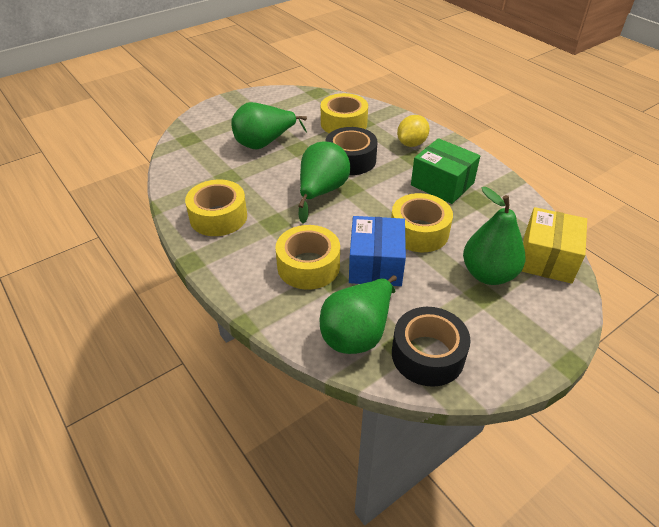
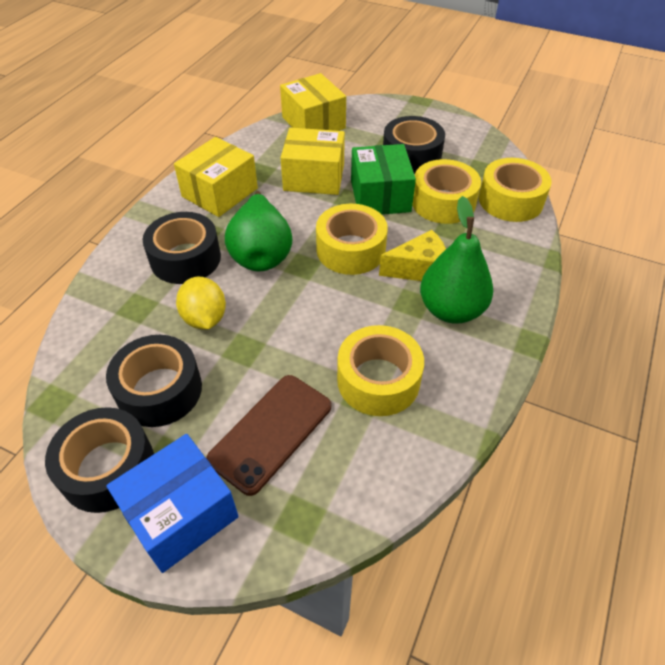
black tape: 2 -> 4
brown phone: 0 -> 1
green pear: 4 -> 2
yellow box: 1 -> 3
yellow cheese: 0 -> 1

